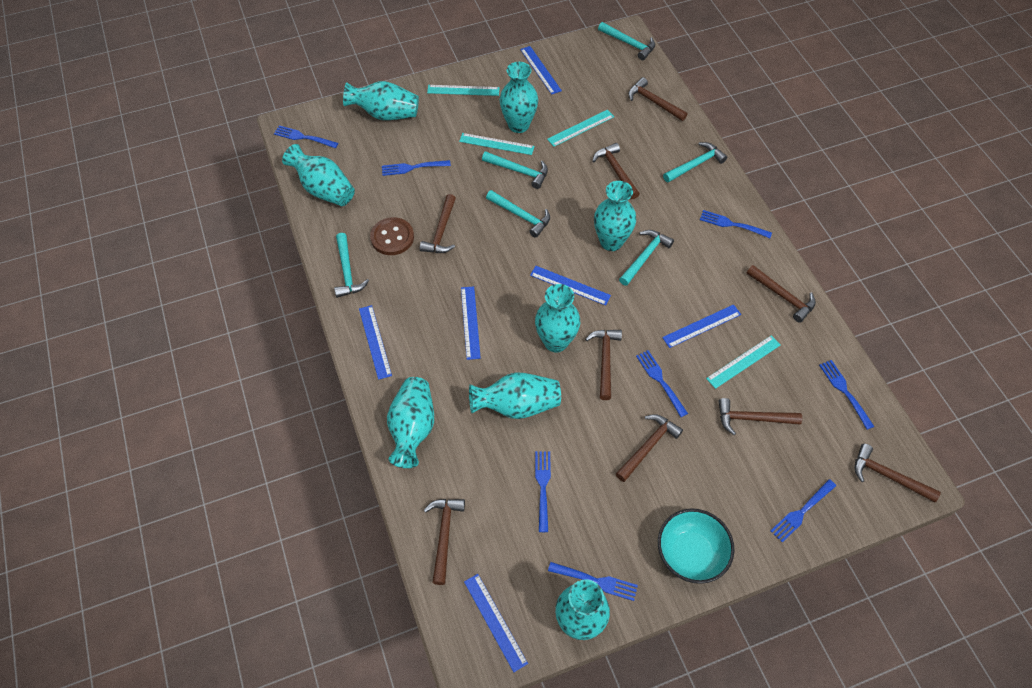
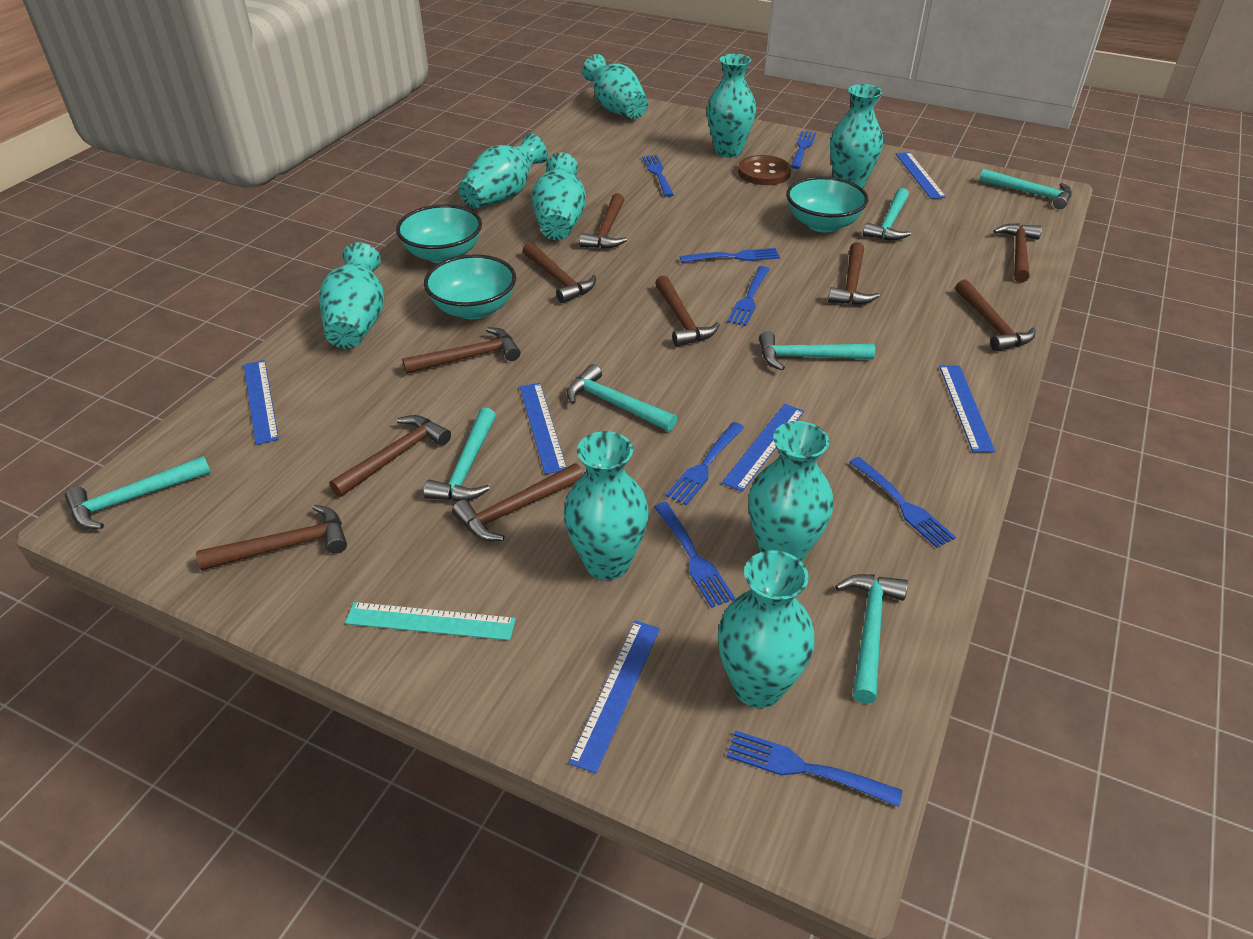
brown hammer: 9 -> 10
turquoise bowl: 1 -> 3
turquoise hammer: 6 -> 7
turquoise ruler: 4 -> 1
turquoise vase: 8 -> 9

